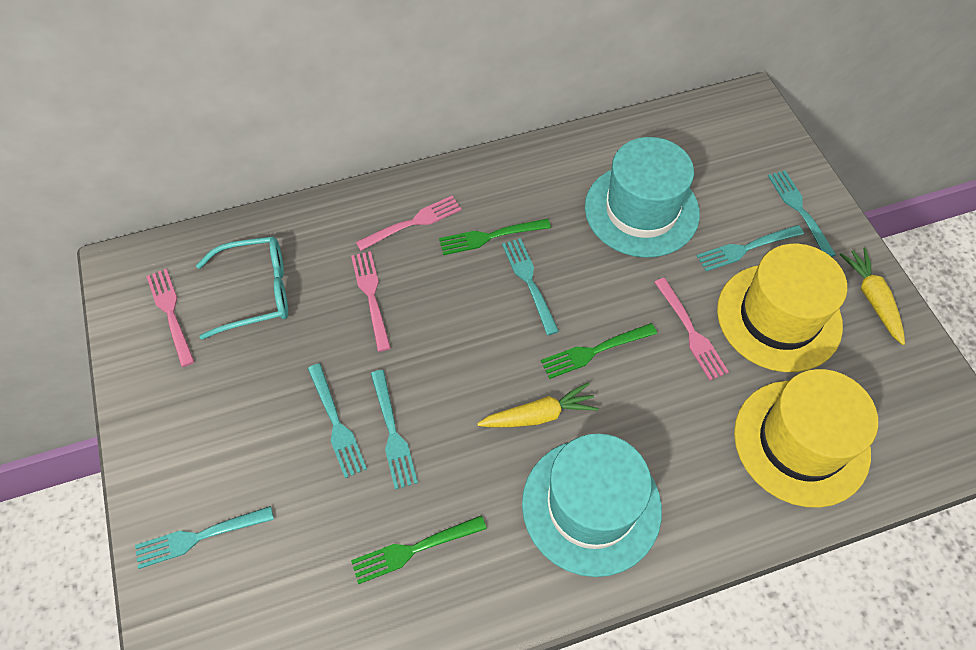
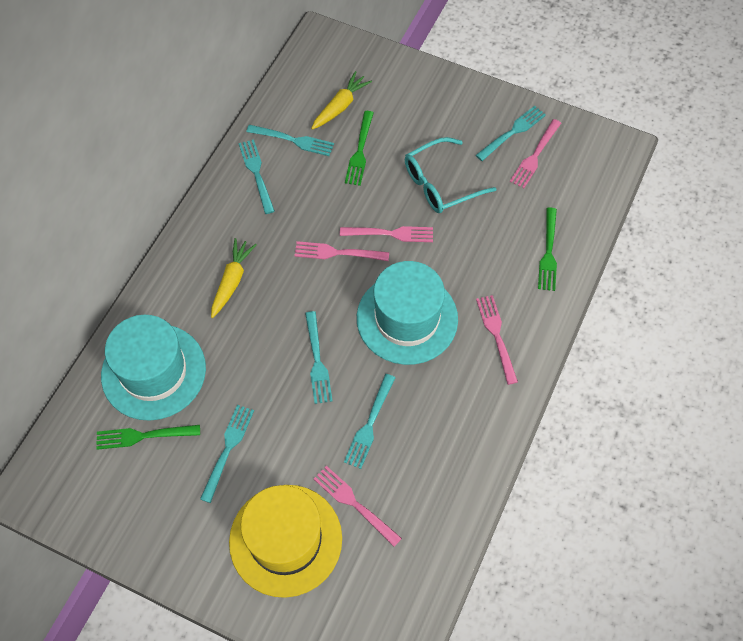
pink fork: 4 -> 5
yellow hat: 2 -> 1

